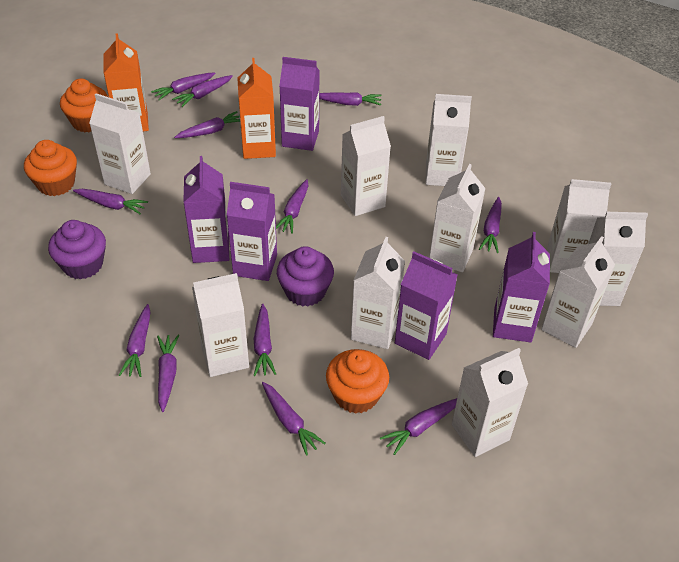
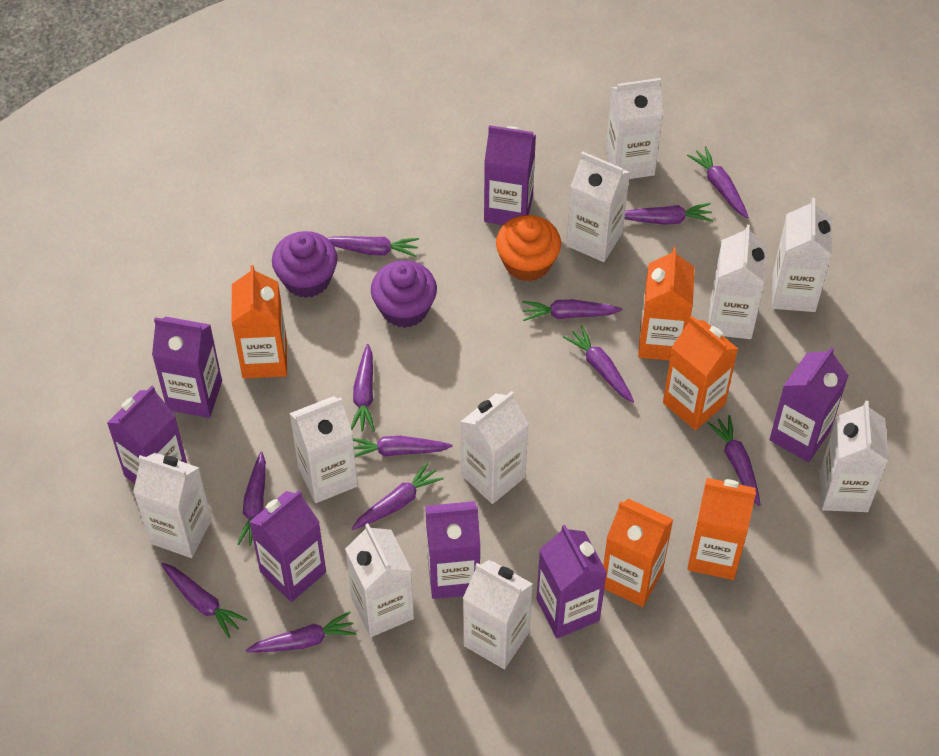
orange carton: 2 -> 5
orange cupcake: 3 -> 1
purple carton: 5 -> 7

